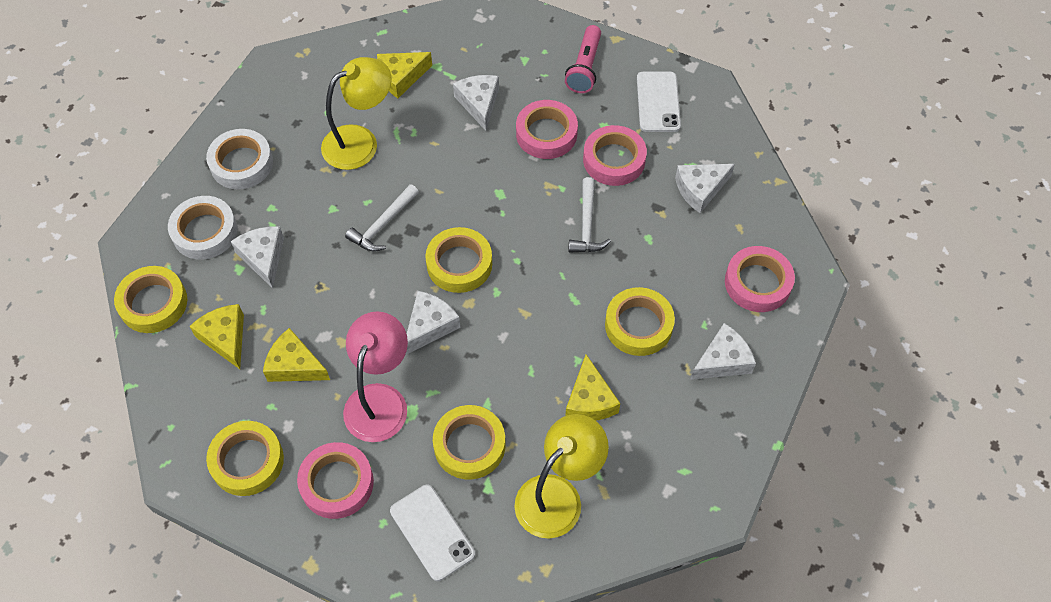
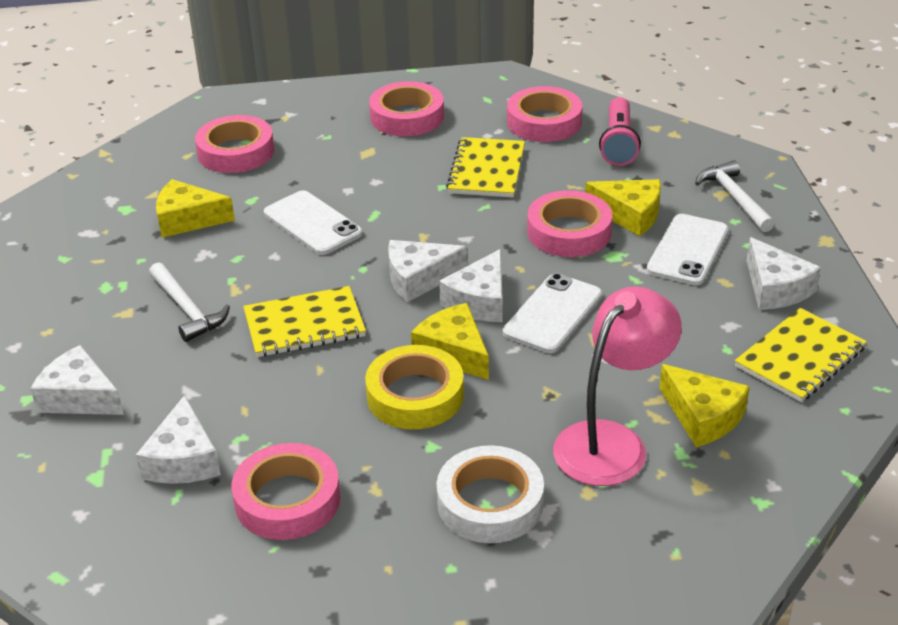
pink tape: 4 -> 5
white phone: 2 -> 3
white tape: 2 -> 1
yellow lamp: 2 -> 0
yellow notebook: 0 -> 3
yellow tape: 5 -> 1

